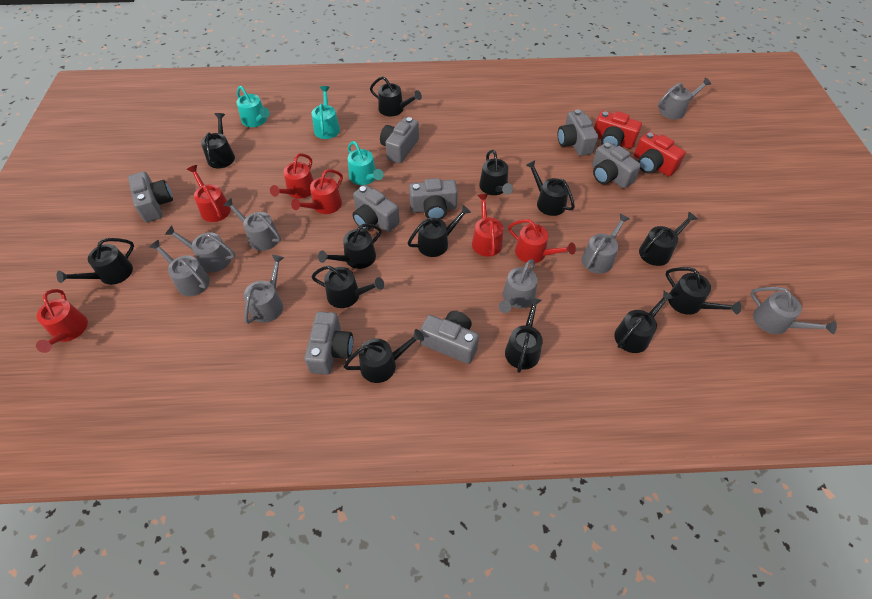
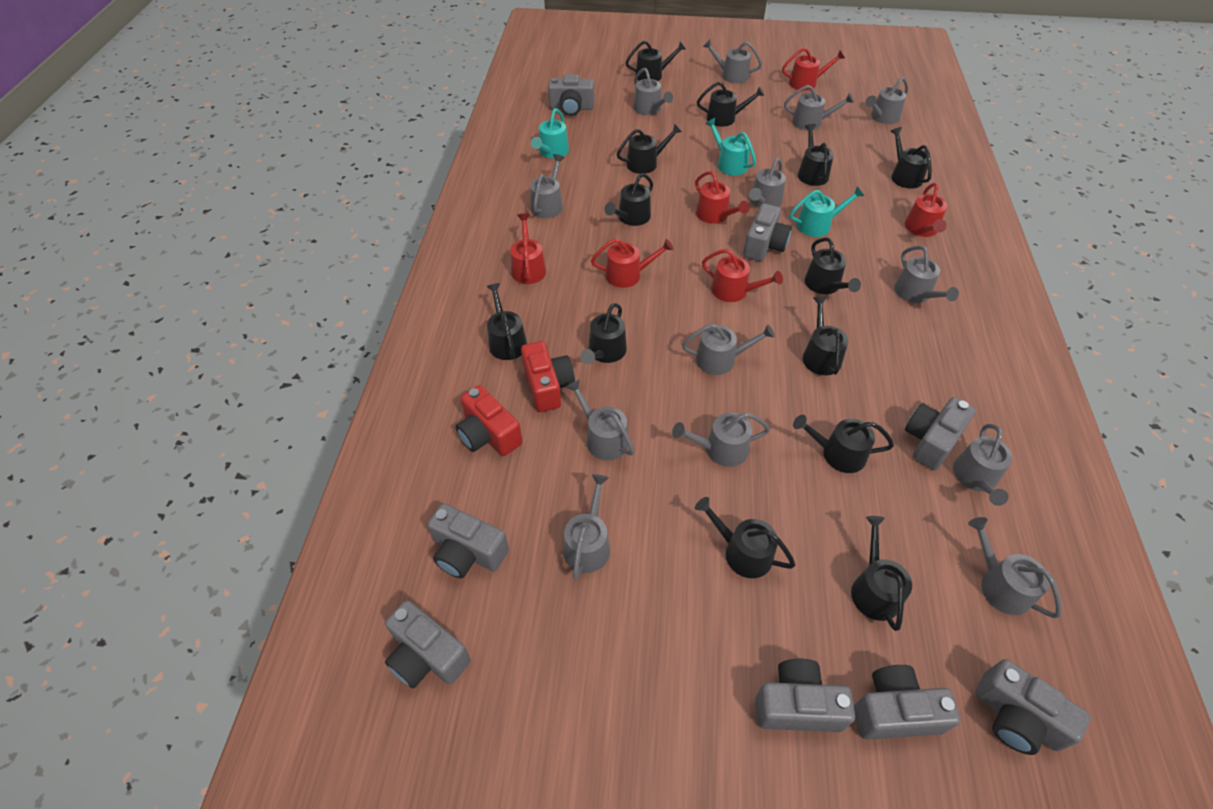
grey watering can: 8 -> 13

